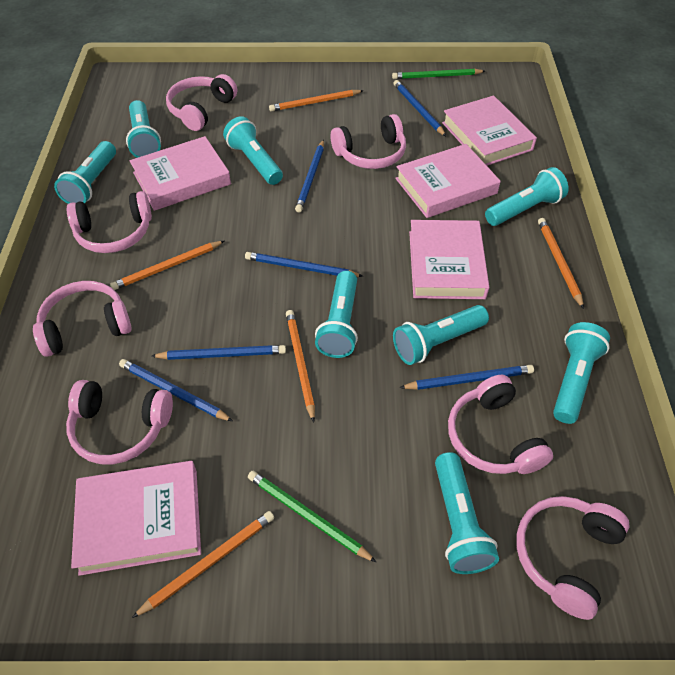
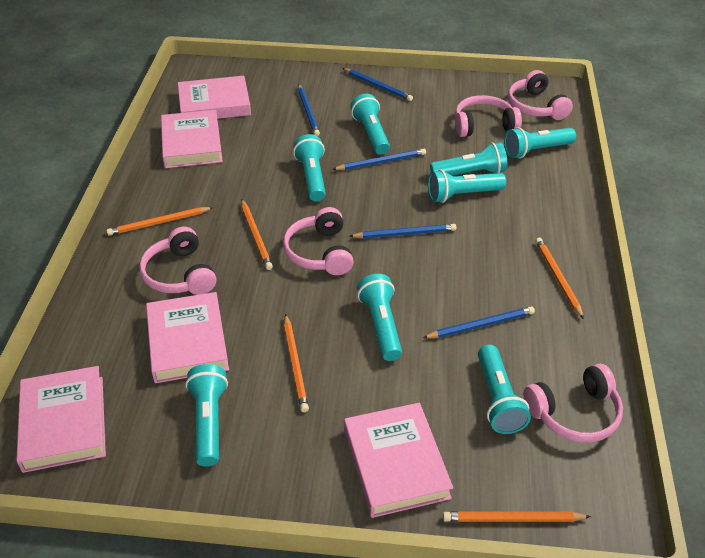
blue pencil: 6 -> 5
green pencil: 2 -> 0
pink headphones: 7 -> 5

